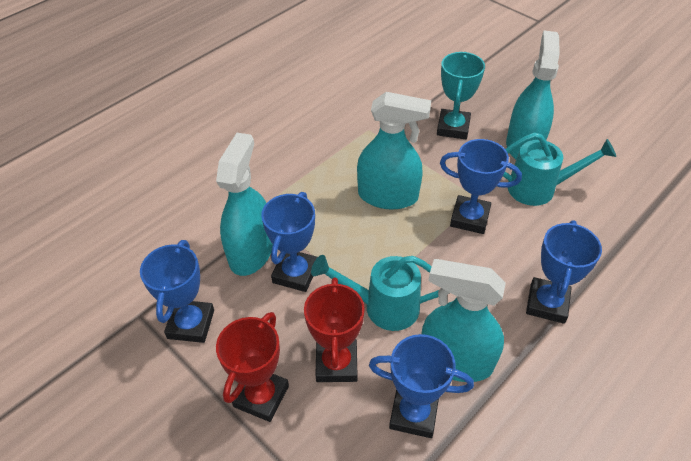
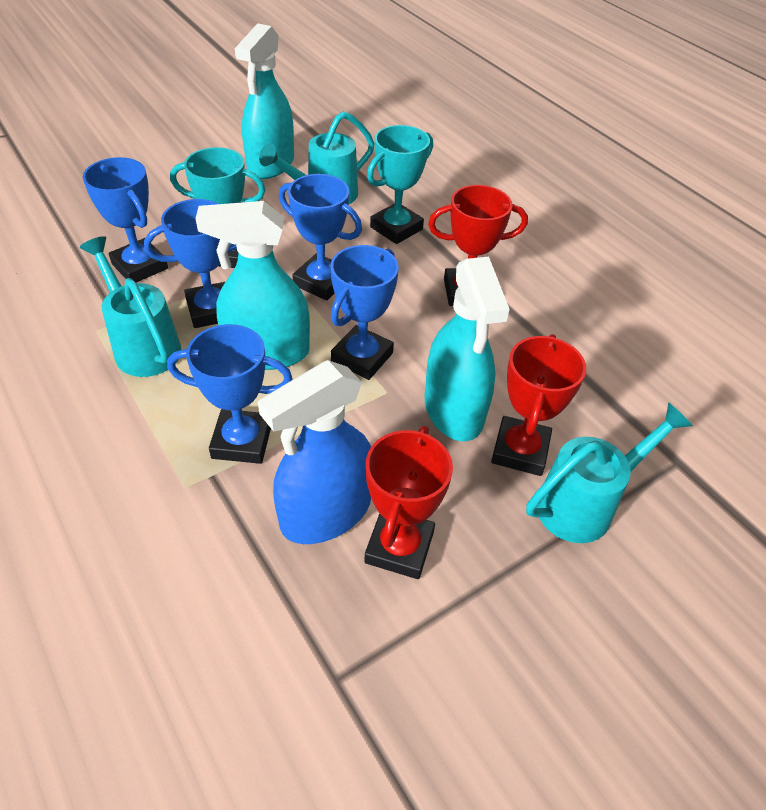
blue spray bottle: 0 -> 1
red trophy: 2 -> 3
turquoise spray bottle: 4 -> 3
turquoise trophy: 1 -> 2
turquoise watering can: 2 -> 3

